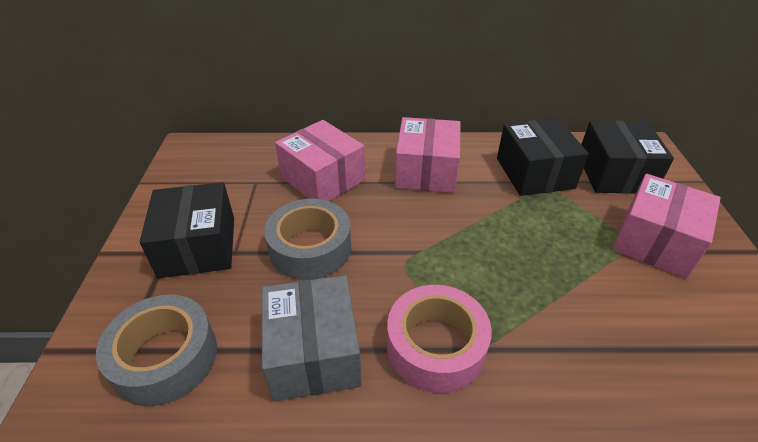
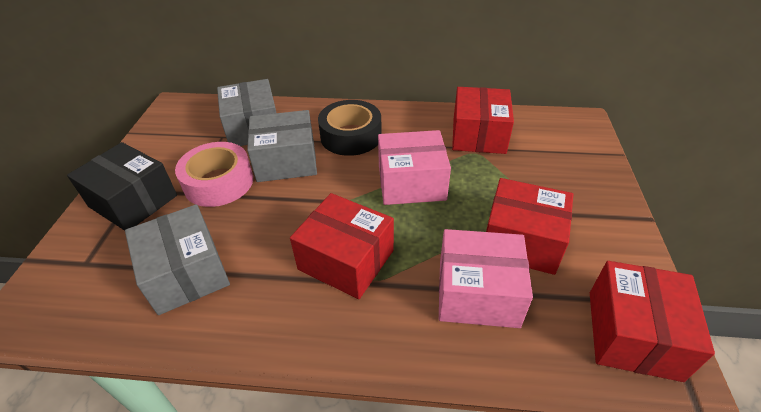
black box: 3 -> 1
black tape: 0 -> 1
grey box: 1 -> 3
grey tape: 2 -> 0
pink box: 3 -> 2
red box: 0 -> 4

